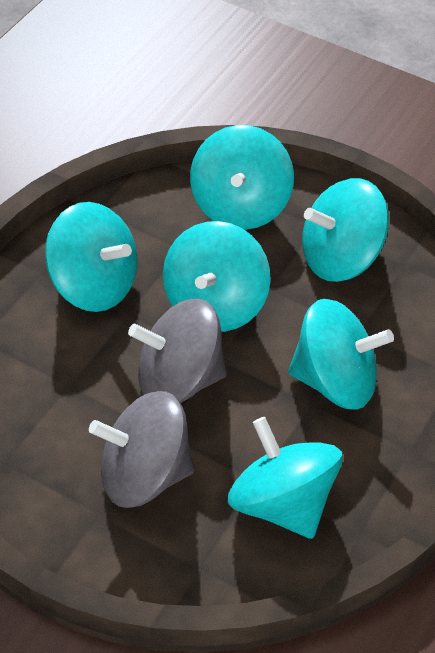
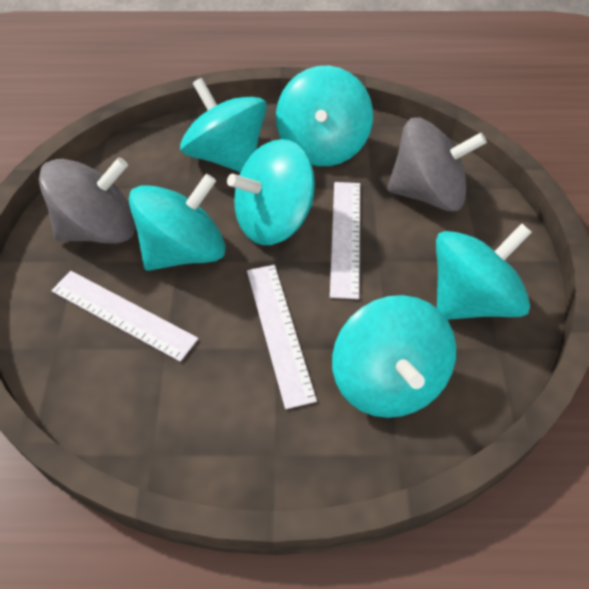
white ruler: 0 -> 3

